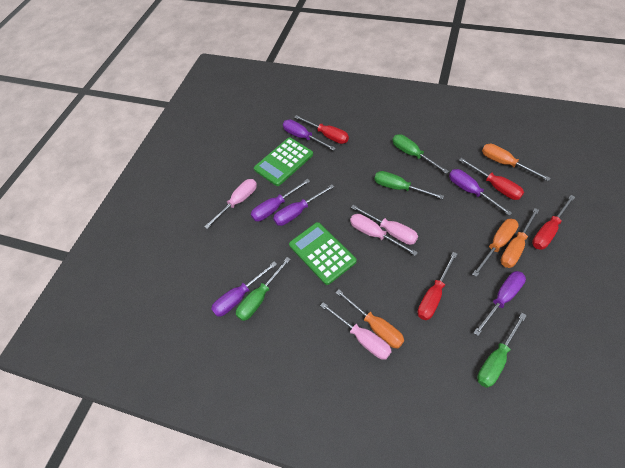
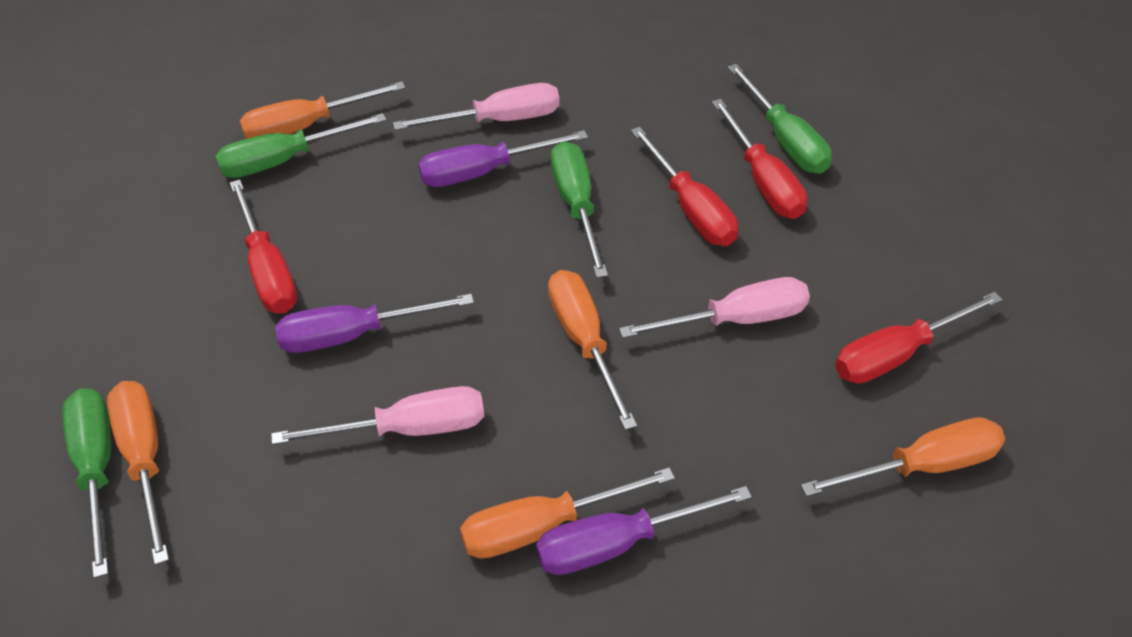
green calculator: 2 -> 0
orange screwdriver: 4 -> 5
pink screwdriver: 4 -> 3
purple screwdriver: 6 -> 3

